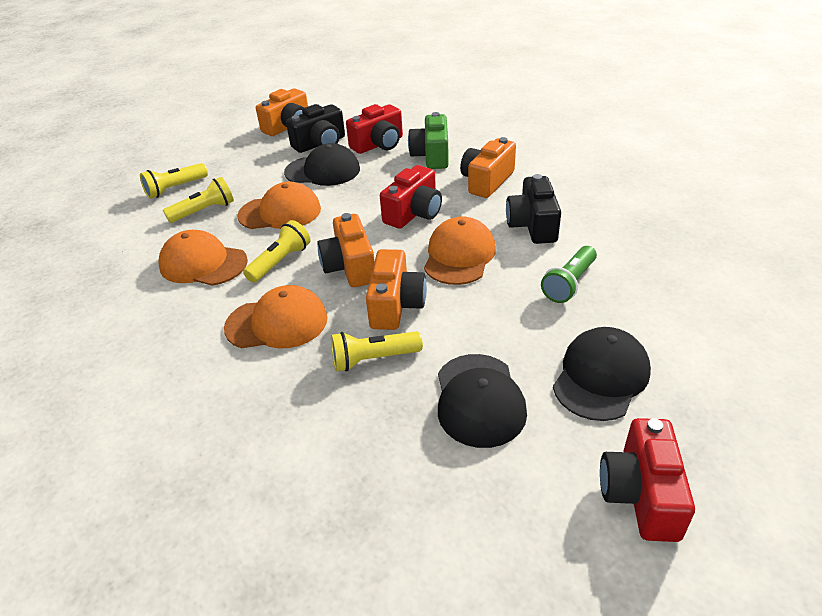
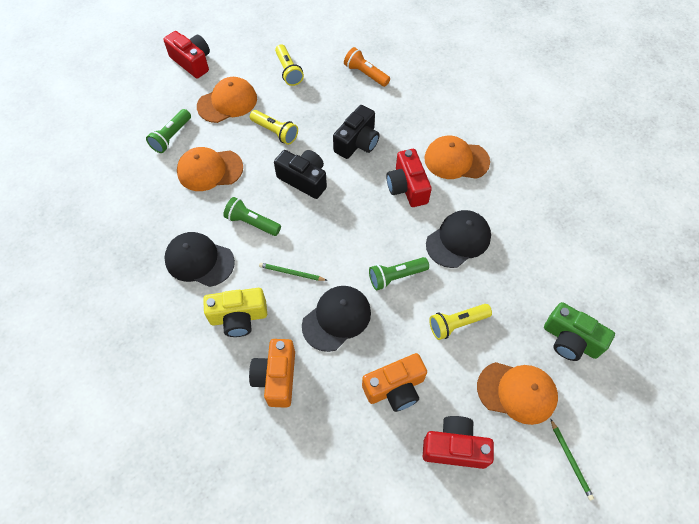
green flashlight: 1 -> 3
green pencil: 0 -> 2
orange camera: 4 -> 2
orange flashlight: 0 -> 1
yellow camera: 0 -> 1
yellow flashlight: 4 -> 3

